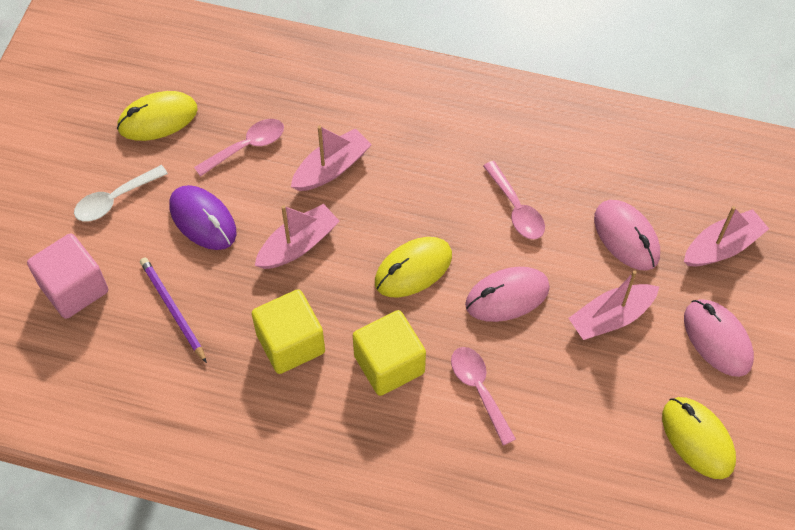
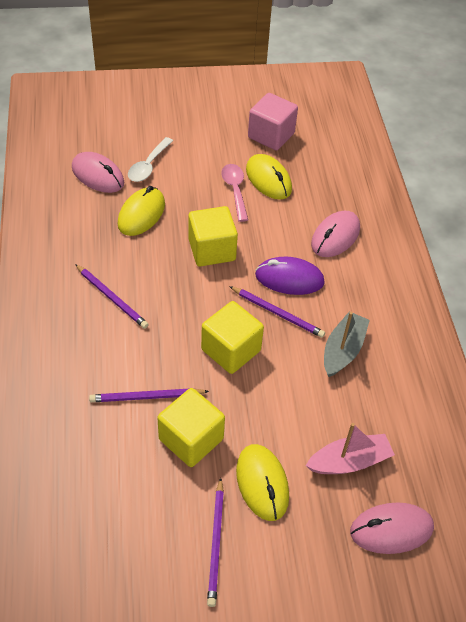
grey boat: 0 -> 1
pink boat: 4 -> 1
pink spoon: 3 -> 1
purple pencil: 1 -> 4
yellow cube: 2 -> 3

